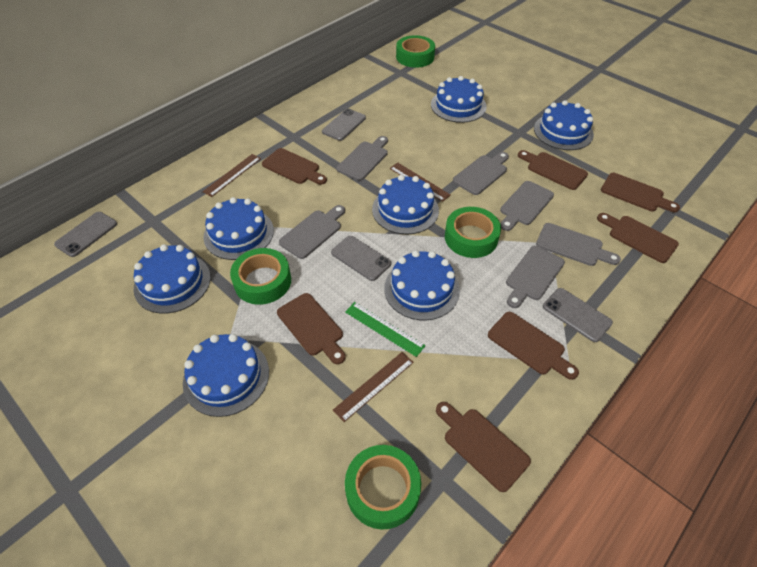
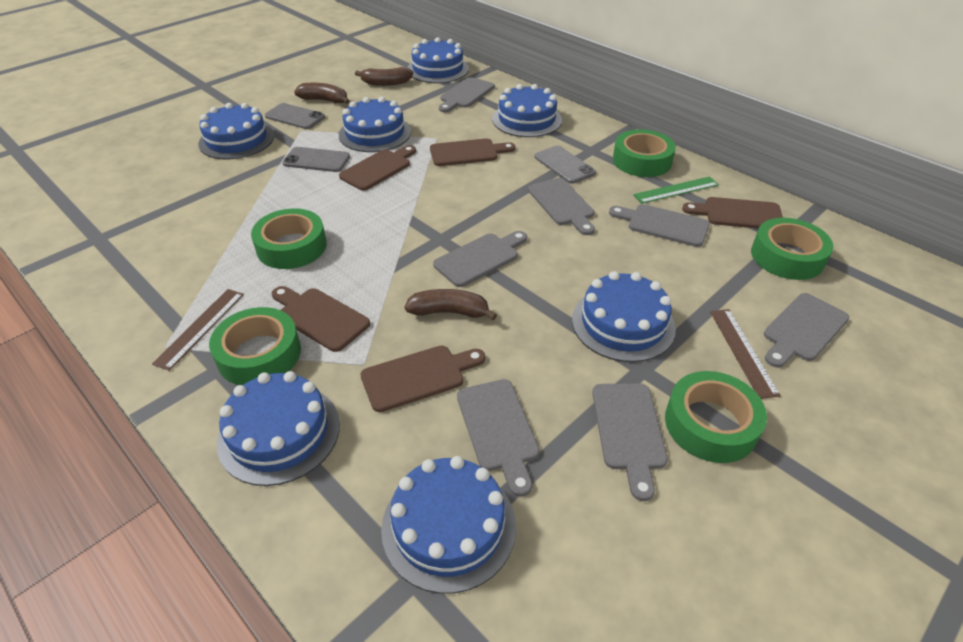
brown banana: 0 -> 3
brown cutting board: 7 -> 5
brown ruler: 3 -> 2
green tape: 4 -> 5
grey cutting board: 6 -> 7
grey phone: 4 -> 3

